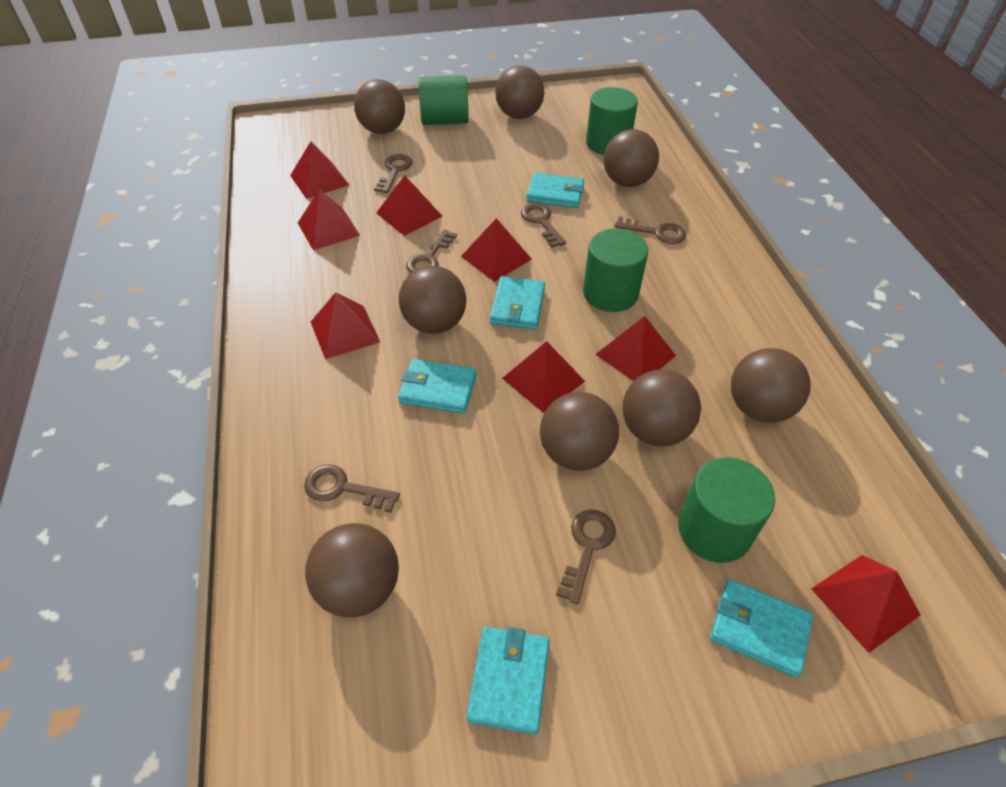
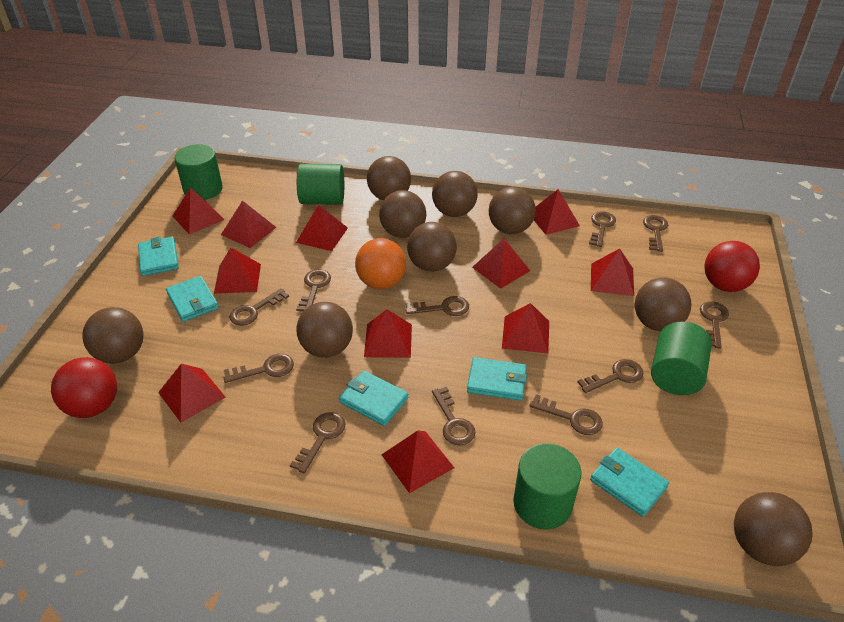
brown ball: 8 -> 9
brown key: 6 -> 11
orange ball: 0 -> 1
red ball: 0 -> 2
red pyramid: 8 -> 11

